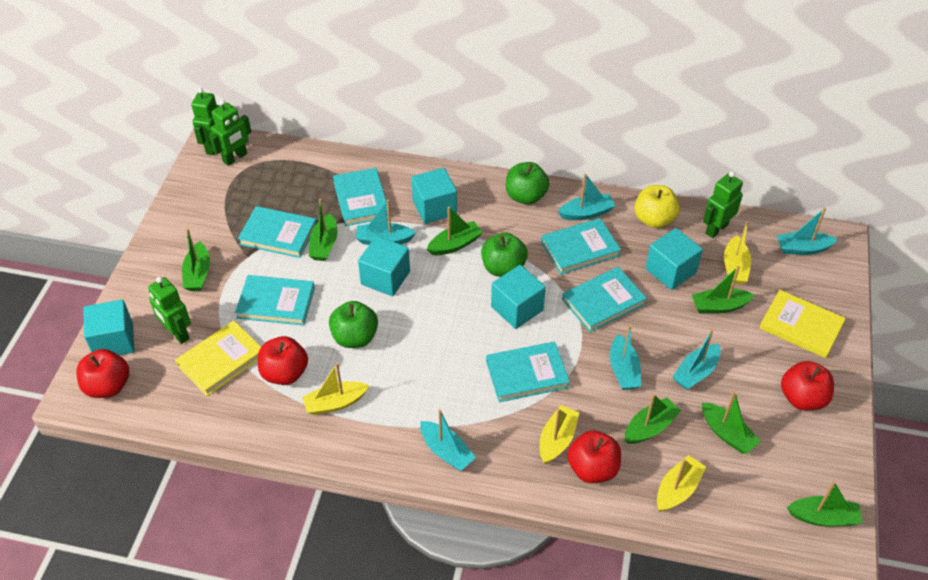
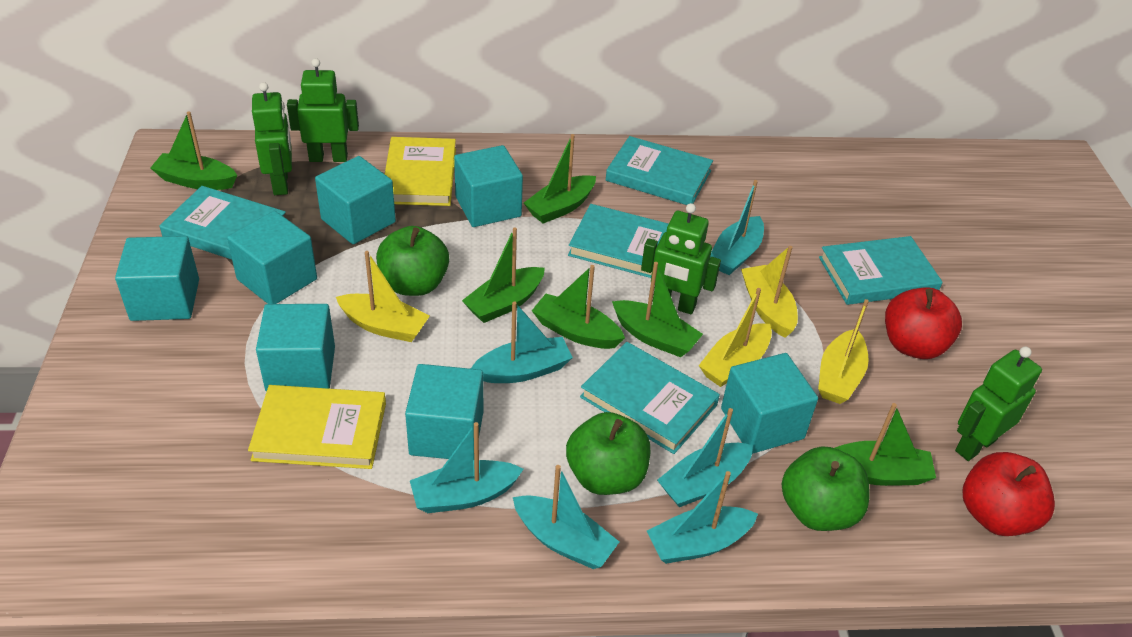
green boat: 7 -> 6
red apple: 4 -> 2
turquoise book: 6 -> 5
turquoise cube: 5 -> 7
yellow apple: 1 -> 0

